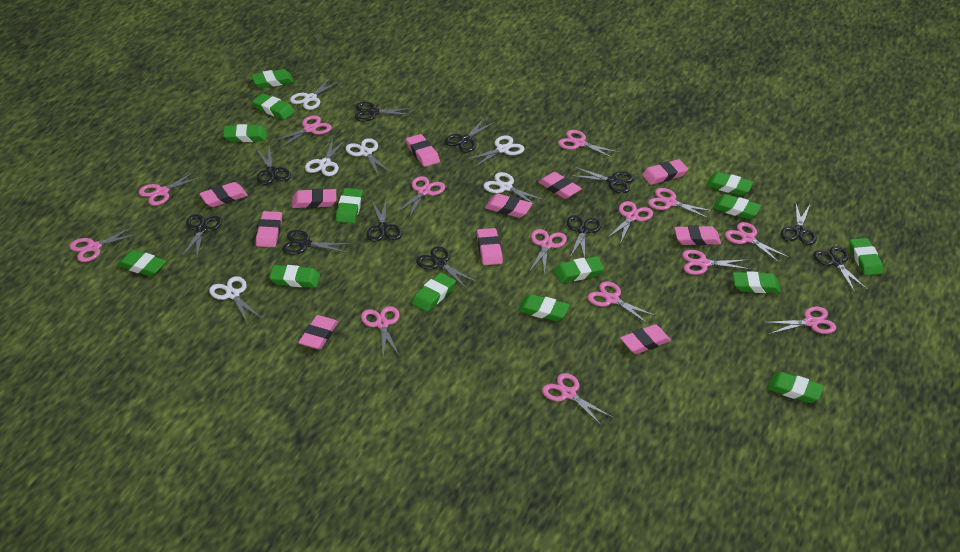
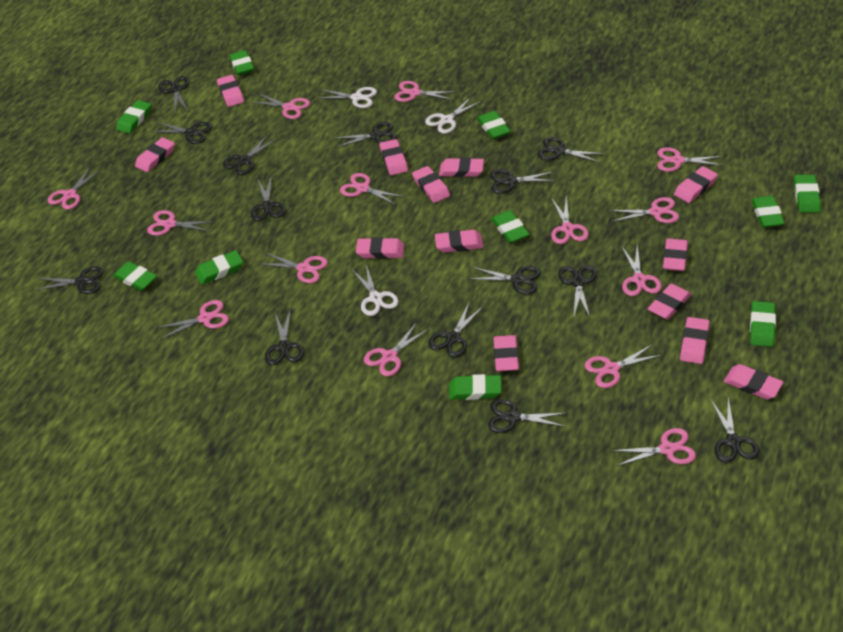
black scissors: 11 -> 14
green eraser: 14 -> 10
pink eraser: 11 -> 13
white scissors: 6 -> 3

